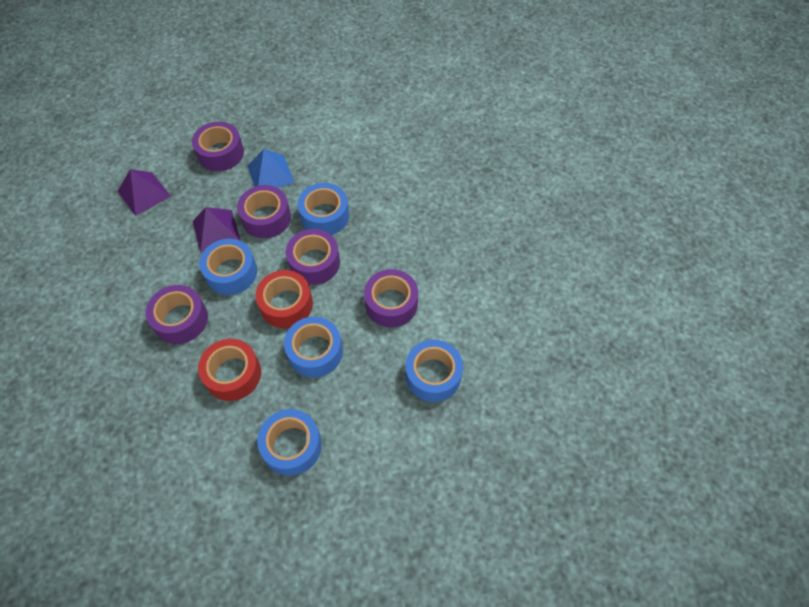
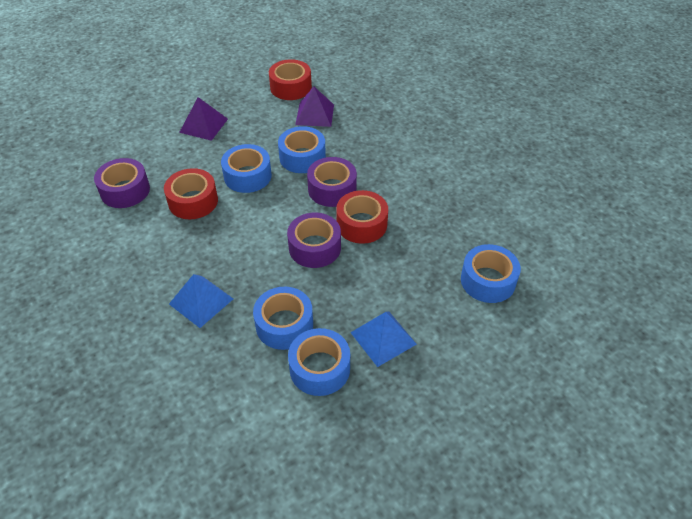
blue pyramid: 1 -> 2
purple tape: 5 -> 3
red tape: 2 -> 3

